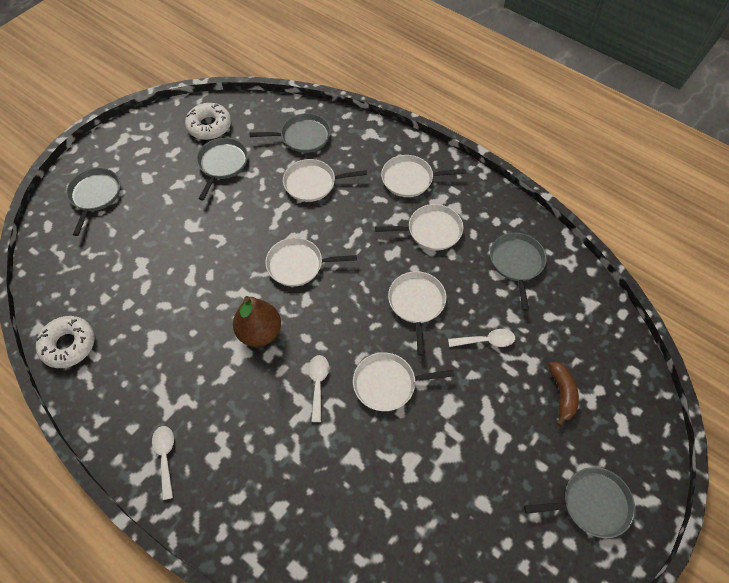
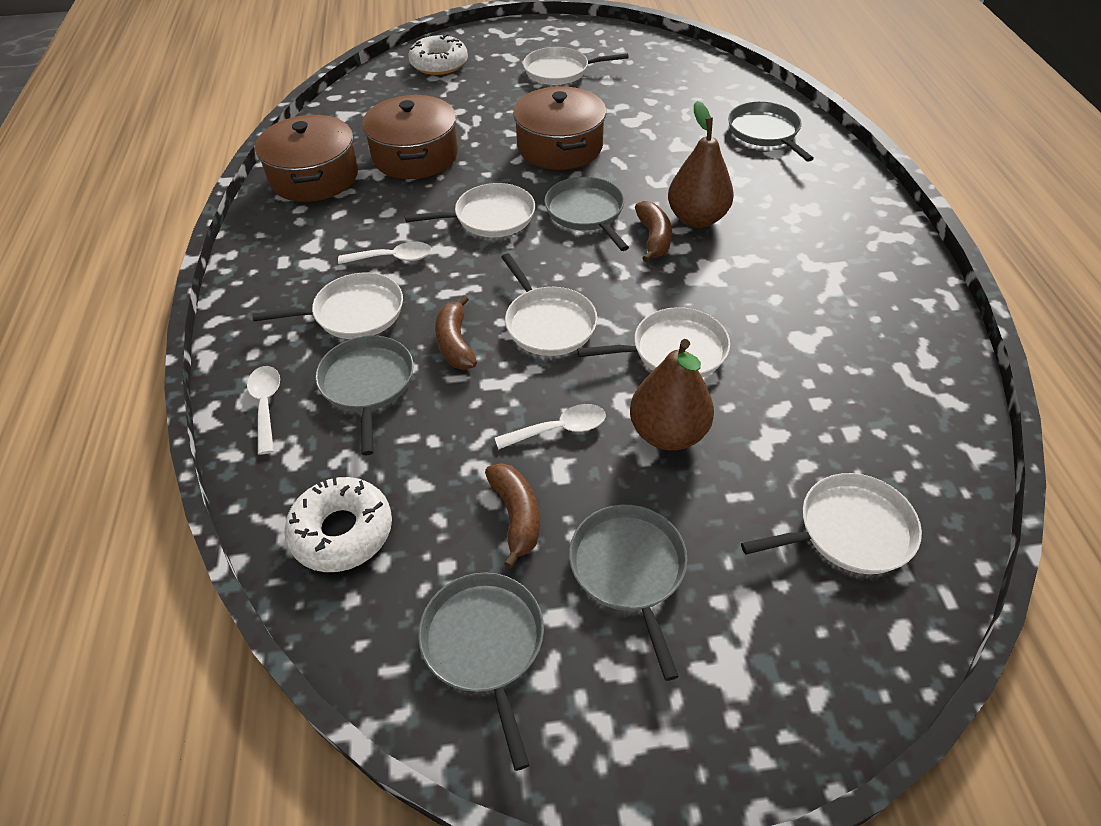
brown banana: 1 -> 3
brown pear: 1 -> 2
brown pot: 0 -> 3

